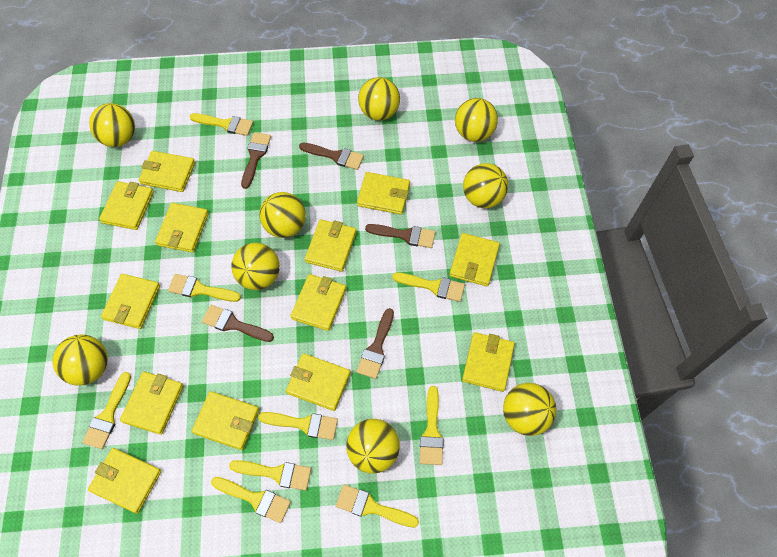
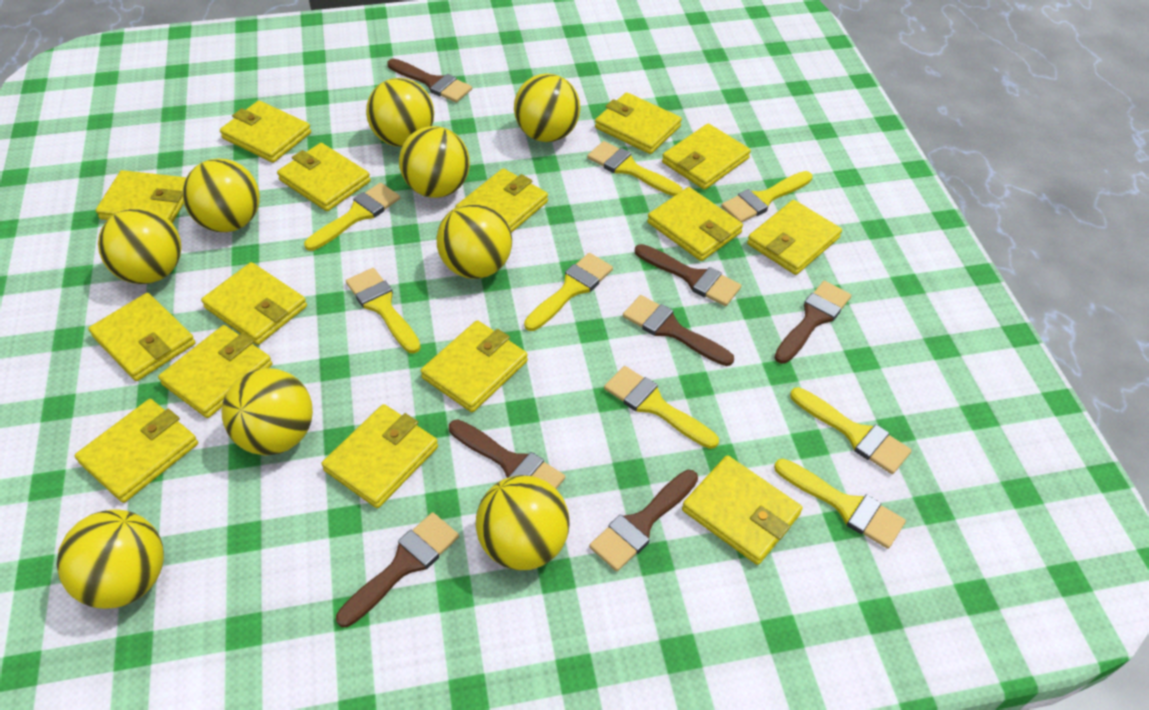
brown brush: 5 -> 7
yellow brush: 9 -> 8
yellow wallet: 13 -> 15

